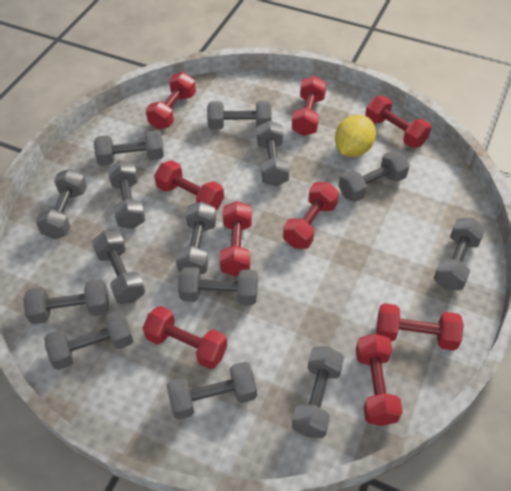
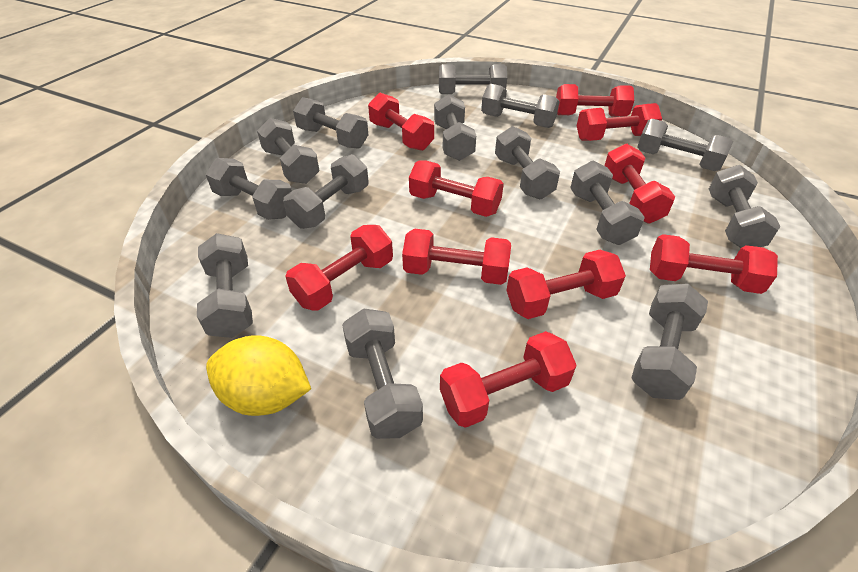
red dumbbell: 9 -> 10

